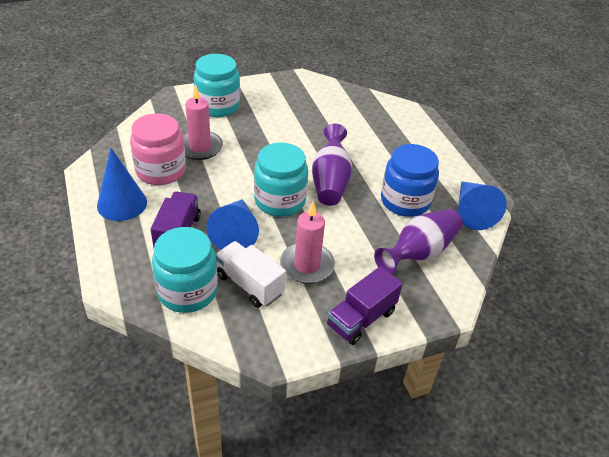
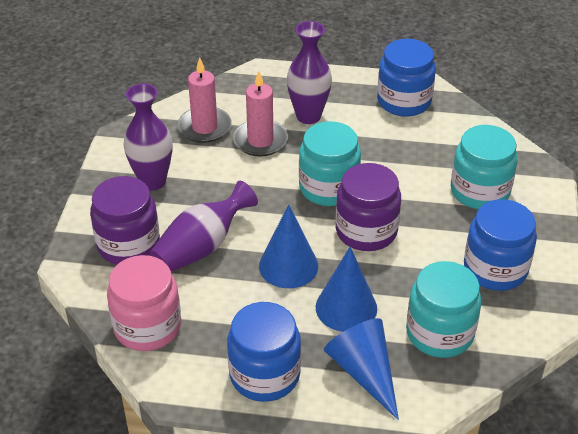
blue jar: 1 -> 3
purple jar: 0 -> 2
purple truck: 2 -> 0
purple vase: 2 -> 3
white truck: 1 -> 0

